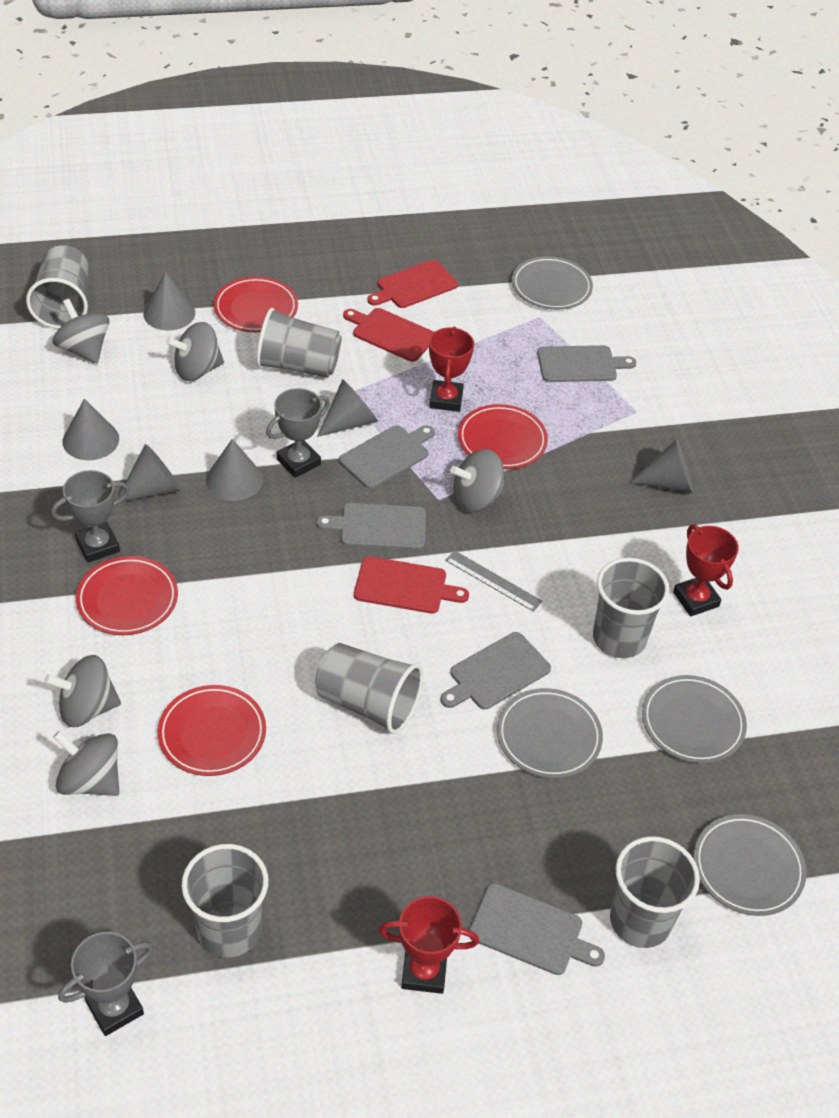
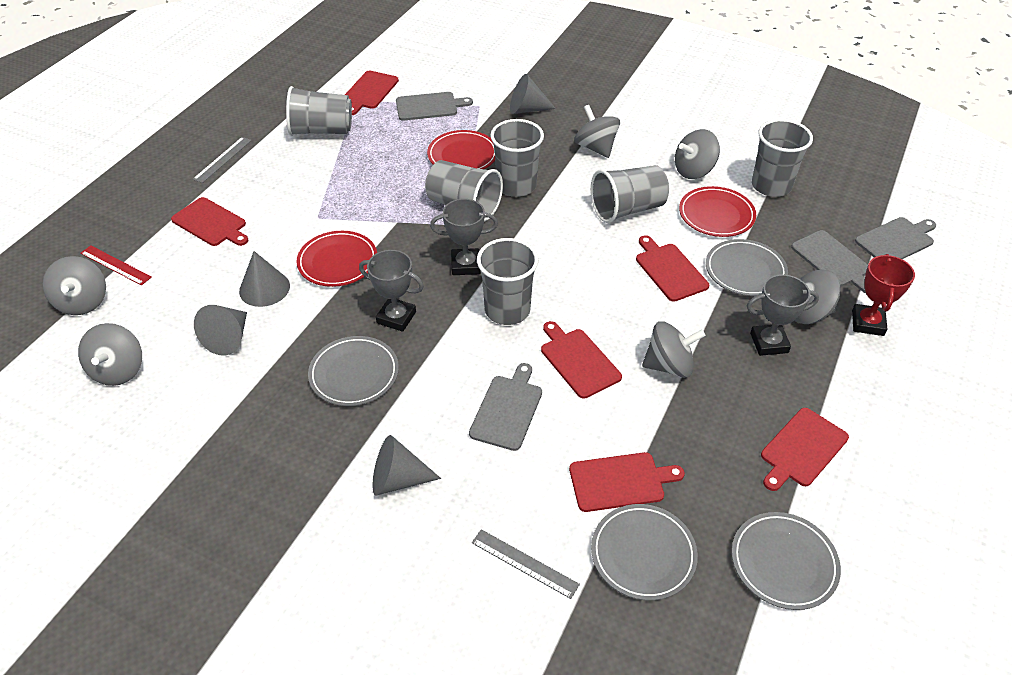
grey cone: 6 -> 4
grey cutting board: 5 -> 4
grey ruler: 1 -> 2
grey spinning top: 5 -> 6
red cutting board: 3 -> 6
red plate: 4 -> 3
red ruler: 0 -> 1
red trophy: 3 -> 1

